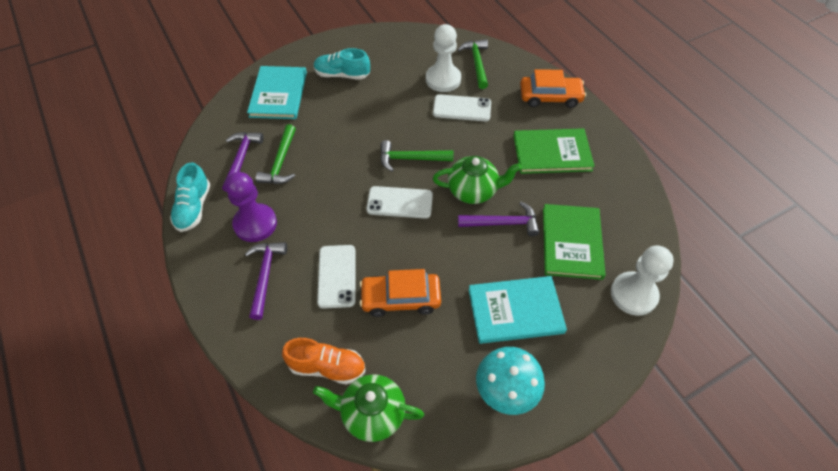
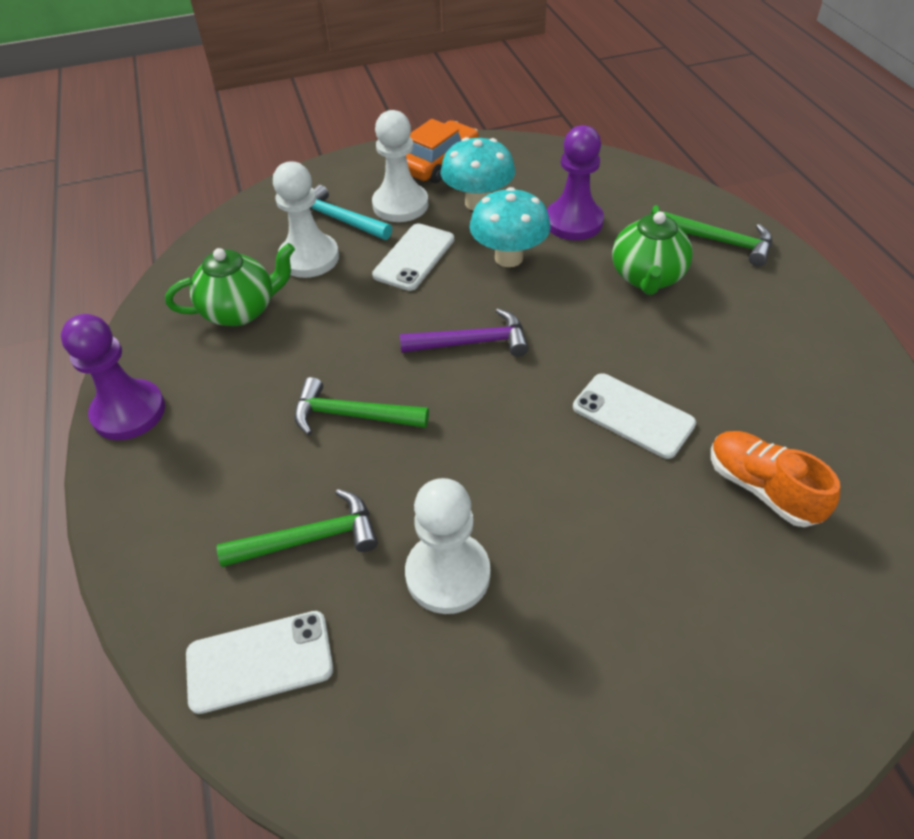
green book: 2 -> 0
orange car: 2 -> 1
purple hammer: 3 -> 1
purple pawn: 1 -> 2
turquoise book: 2 -> 0
turquoise hammer: 0 -> 1
turquoise mushroom: 1 -> 2
turquoise shoe: 2 -> 0
white pawn: 2 -> 3

